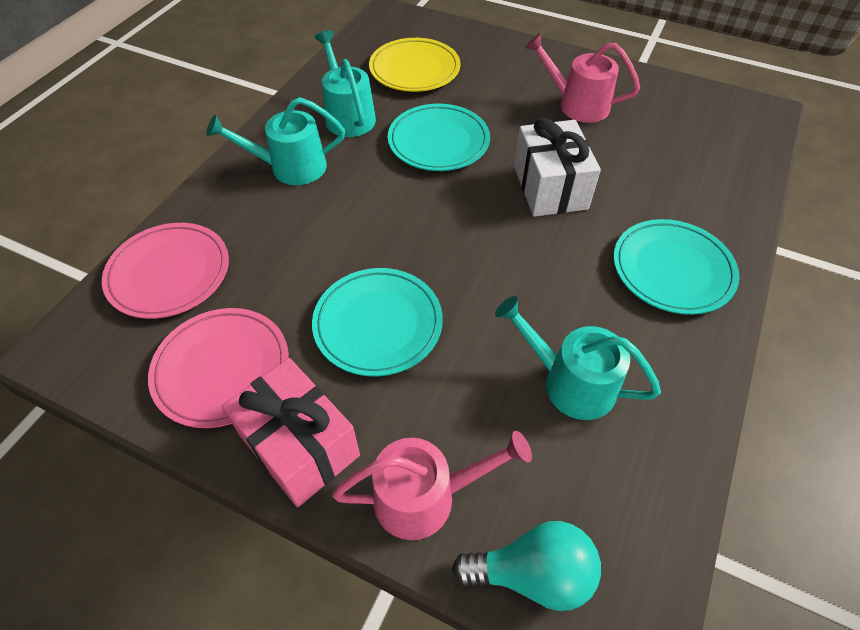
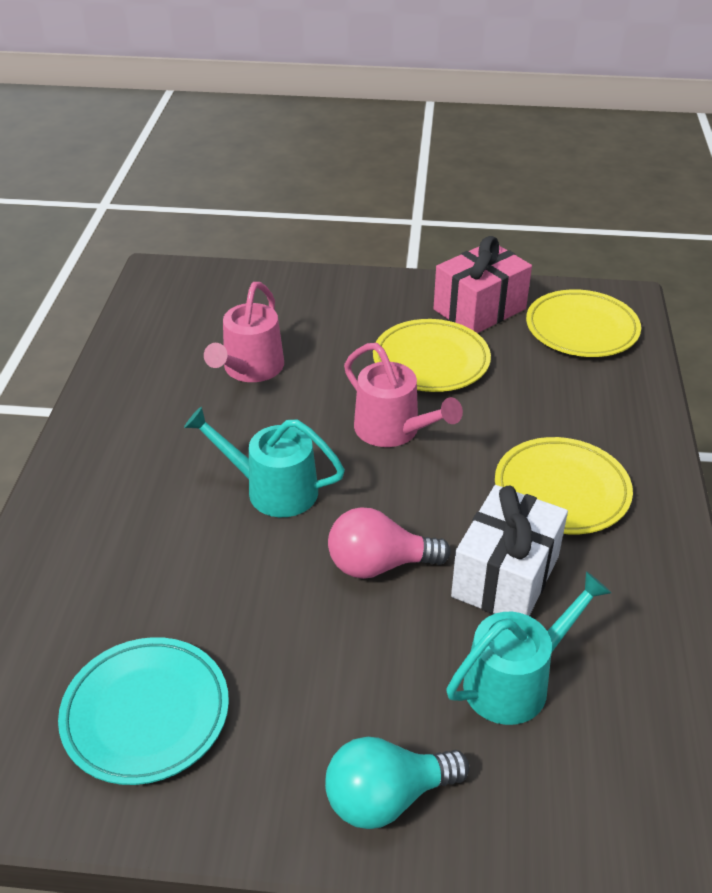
pink light bulb: 0 -> 1
pink plate: 2 -> 0
turquoise plate: 3 -> 1
turquoise watering can: 3 -> 2
yellow plate: 1 -> 3

